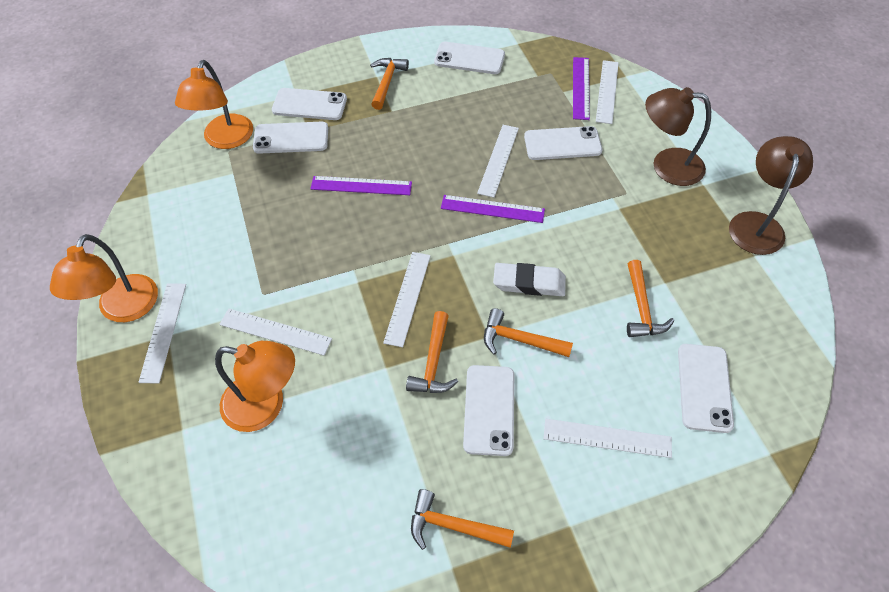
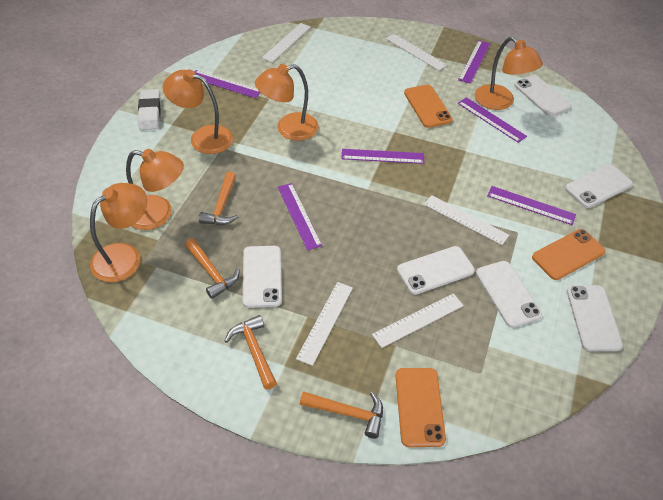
brown lamp: 2 -> 0
orange hammer: 5 -> 4
orange lamp: 3 -> 5
orange phone: 0 -> 3
purple ruler: 3 -> 6
white ruler: 6 -> 5

